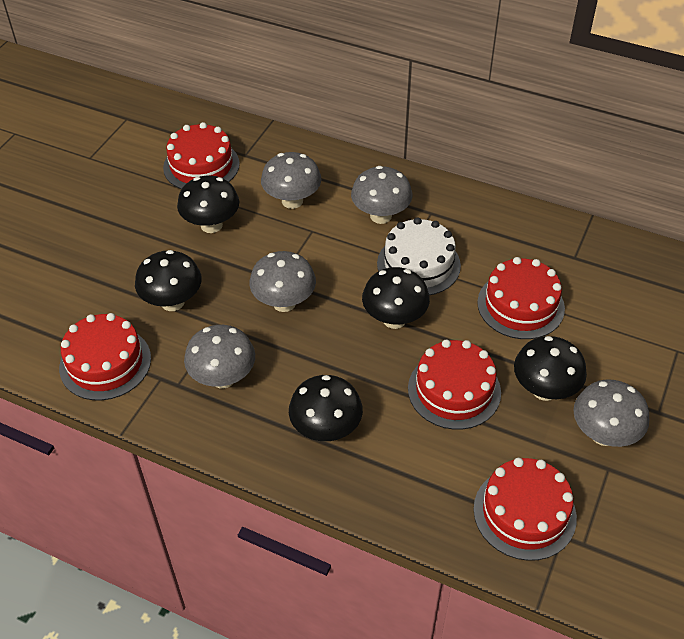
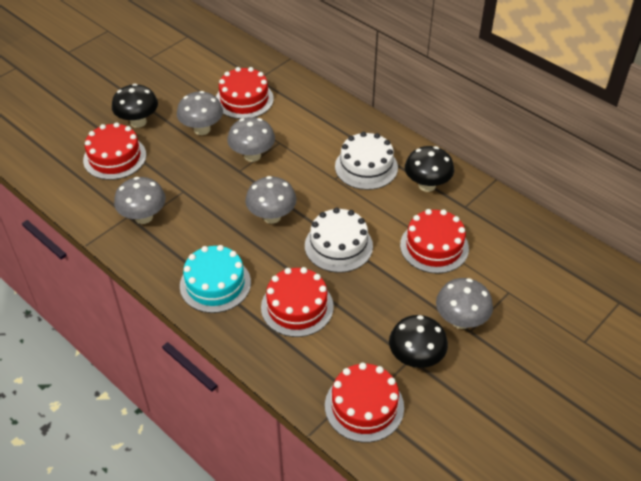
black mushroom: 5 -> 3
turquoise cake: 0 -> 1
white cake: 1 -> 2

